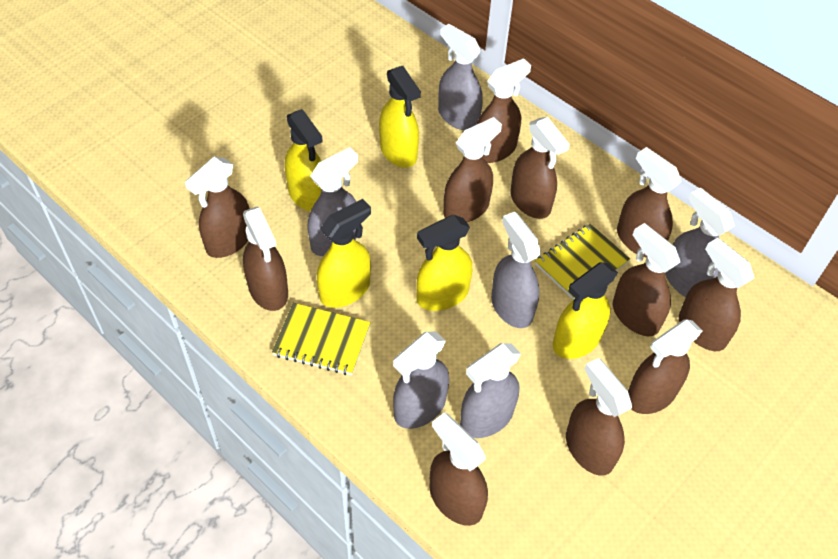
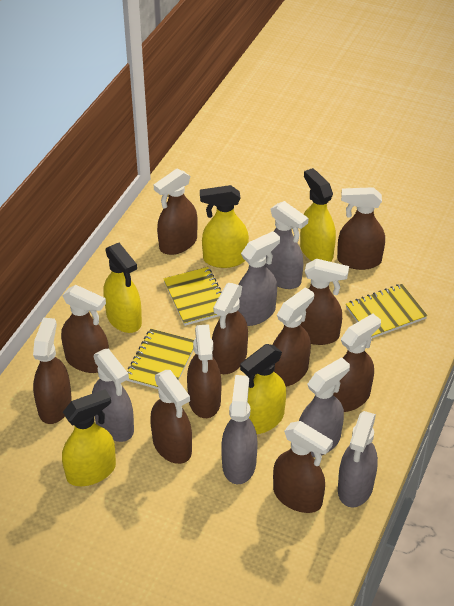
yellow notebook: 2 -> 3

